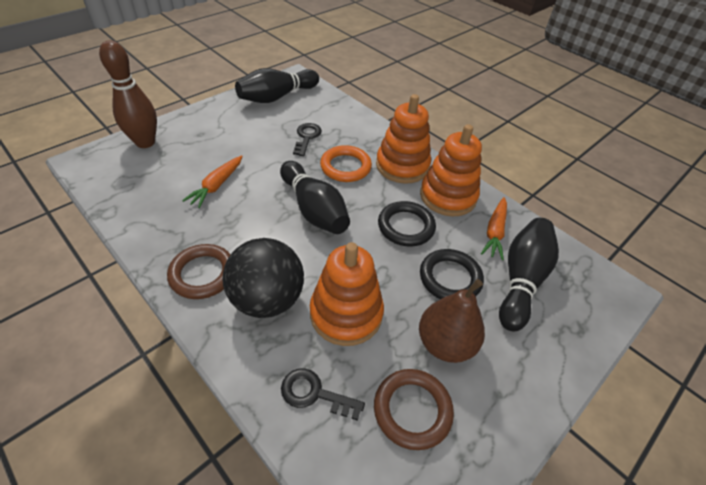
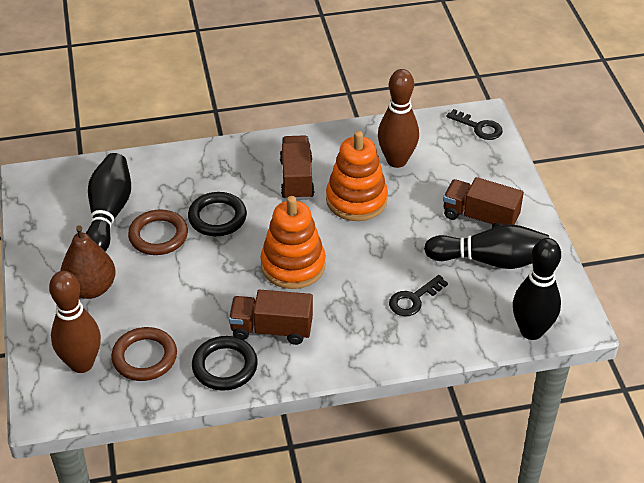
black ball: 1 -> 0
brown bowling pin: 1 -> 2
brown truck: 0 -> 3
orange carrot: 2 -> 0
orange ring: 1 -> 0
orange stacking toy: 3 -> 2

